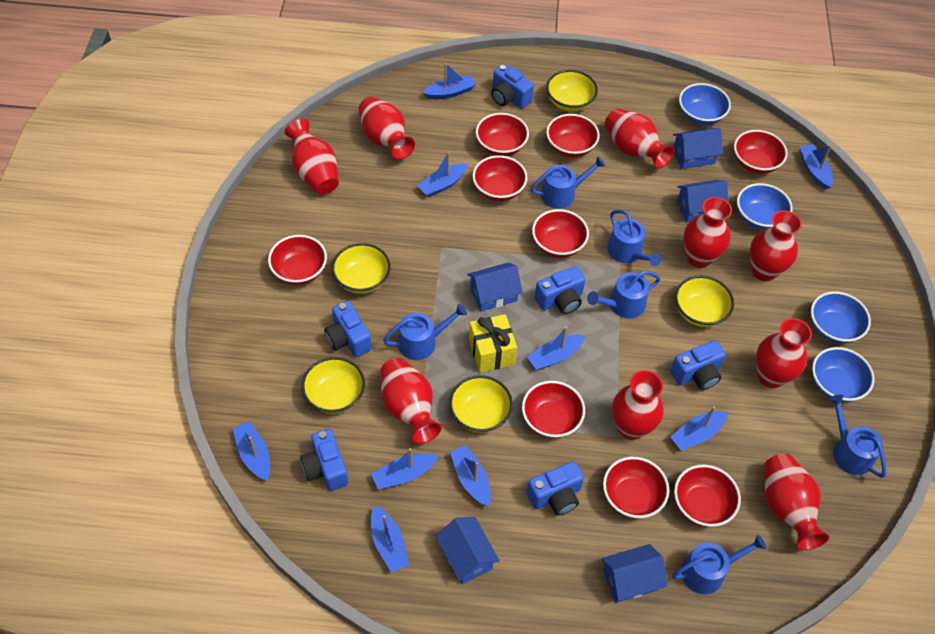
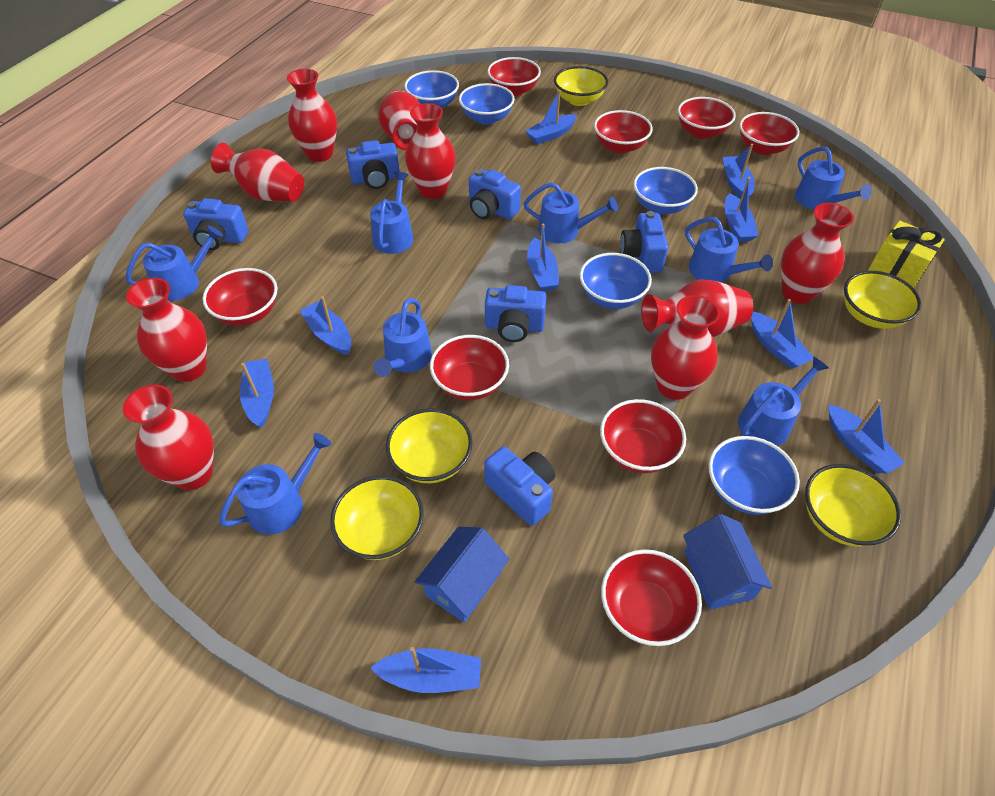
blue bowl: 4 -> 5
blue house: 5 -> 2
blue watering can: 6 -> 8
red bowl: 9 -> 8

